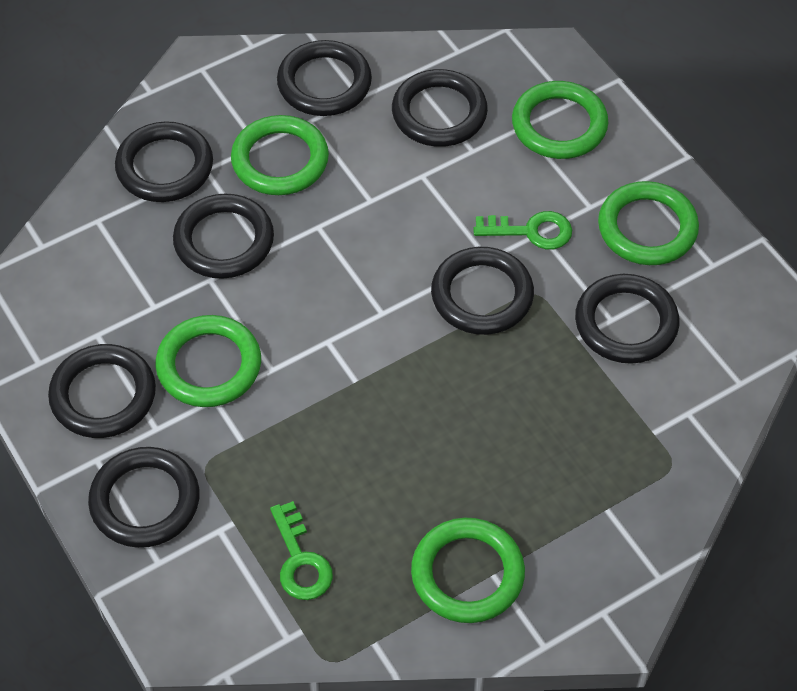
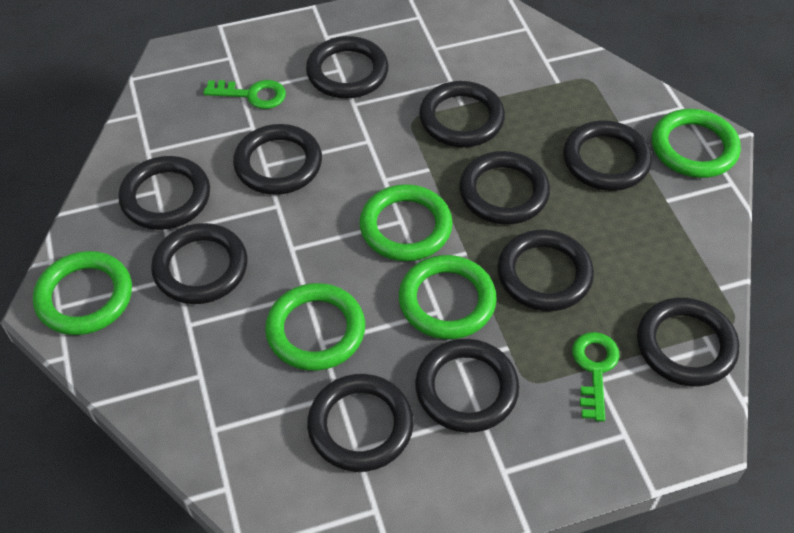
black ring: 8 -> 11

